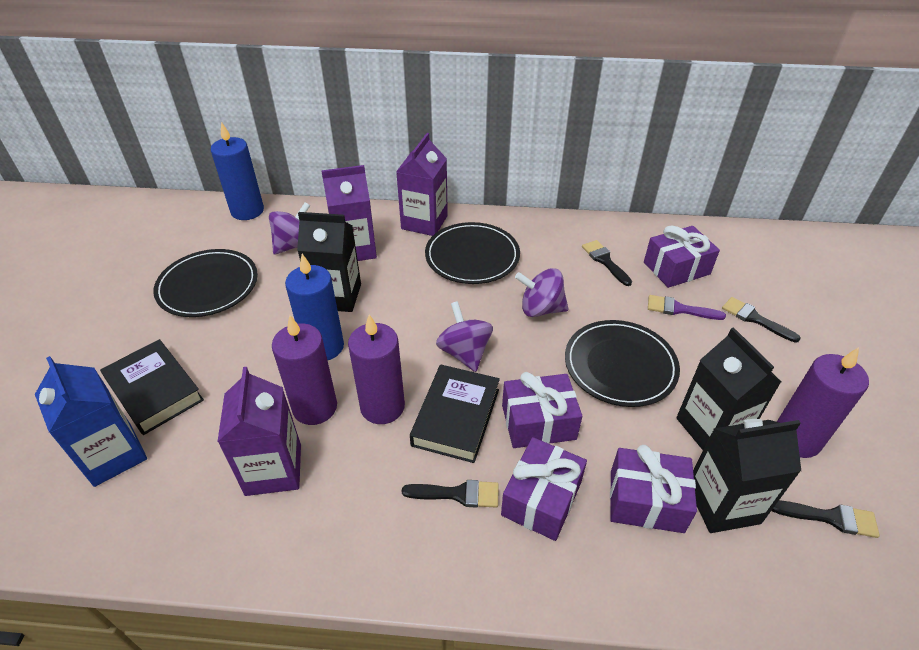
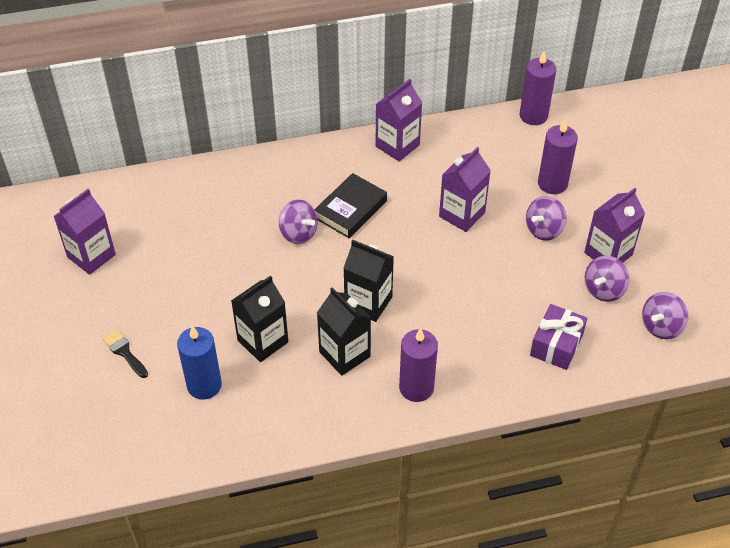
black book: 2 -> 1
black brush: 4 -> 1
black plate: 3 -> 0
blue candle: 2 -> 1
blue carton: 1 -> 0
purple brush: 1 -> 0
purple carton: 3 -> 4
purple gift: 4 -> 1
purple spinning top: 3 -> 4

